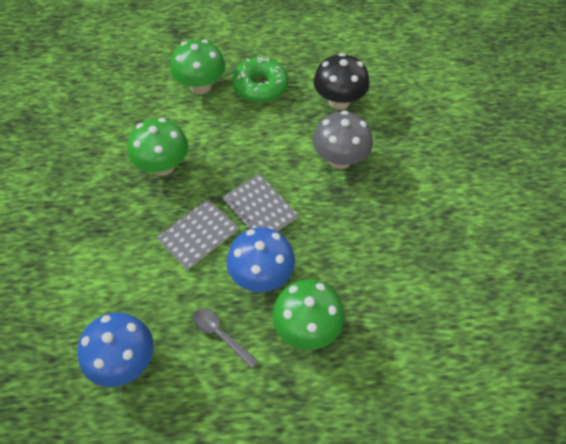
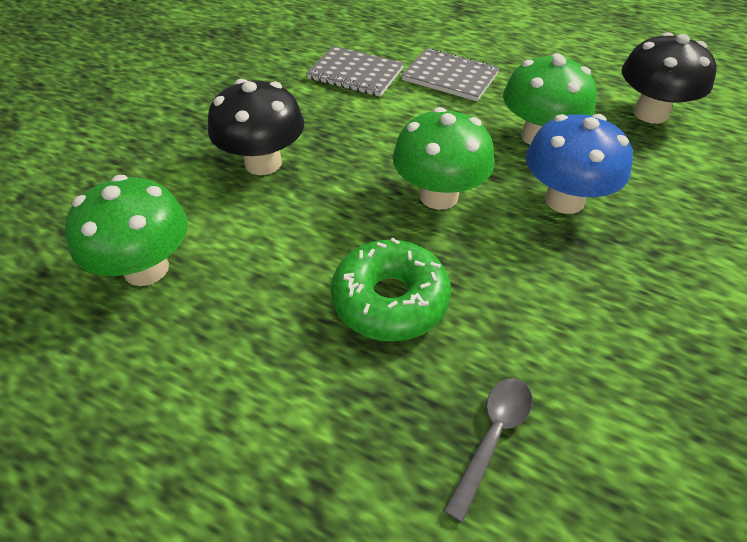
black mushroom: 1 -> 2
blue mushroom: 2 -> 1
grey mushroom: 1 -> 0

